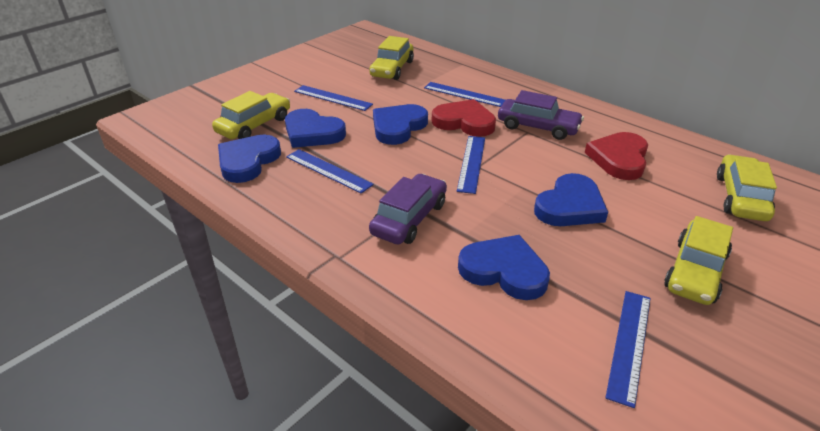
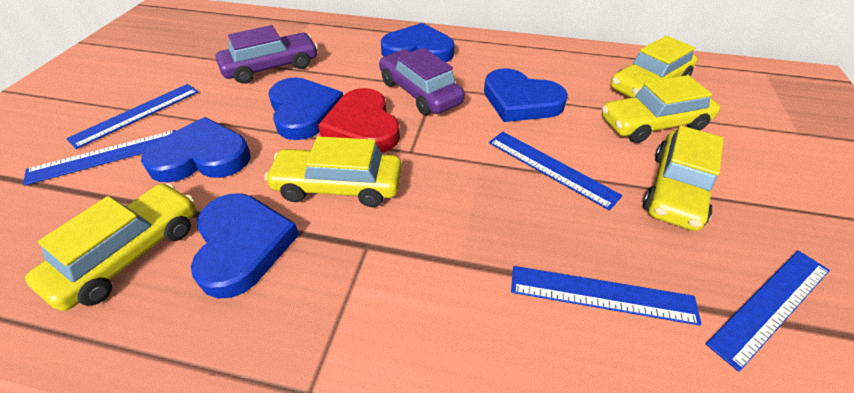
red heart: 2 -> 1
yellow car: 4 -> 5

